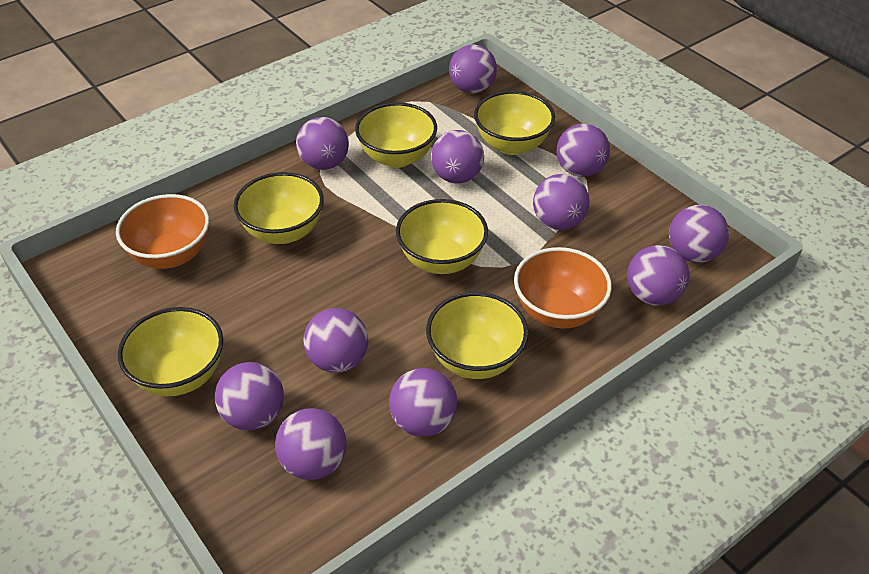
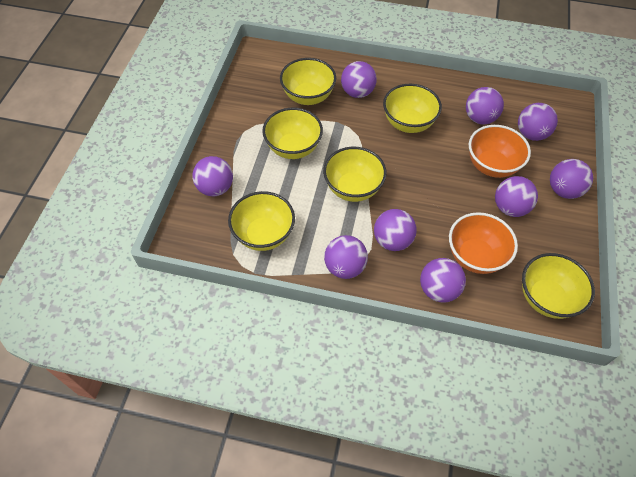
purple ball: 11 -> 9

